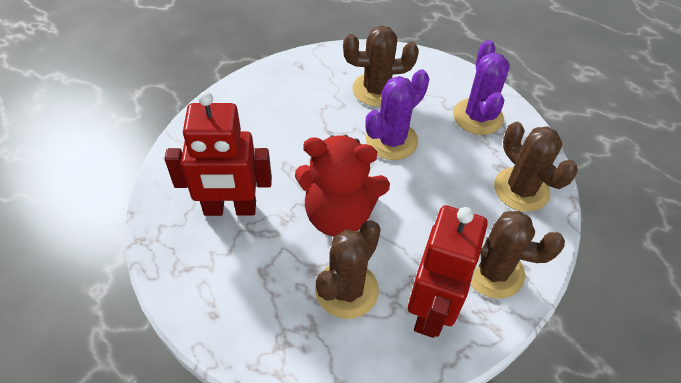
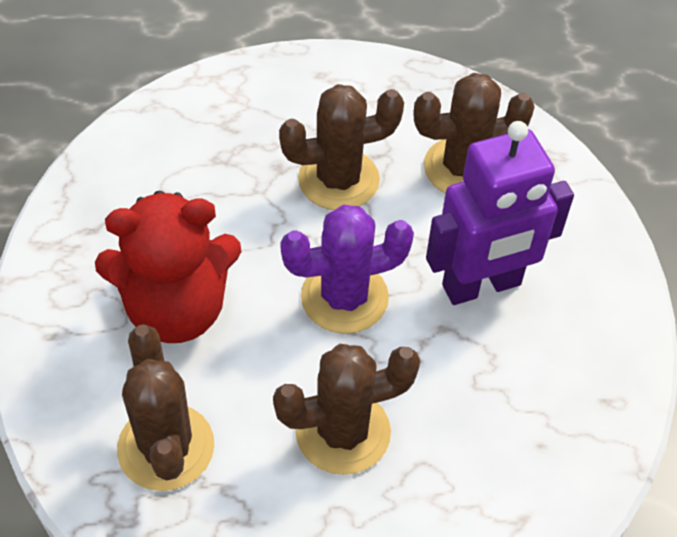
purple cactus: 2 -> 1
purple robot: 0 -> 1
red robot: 2 -> 0

